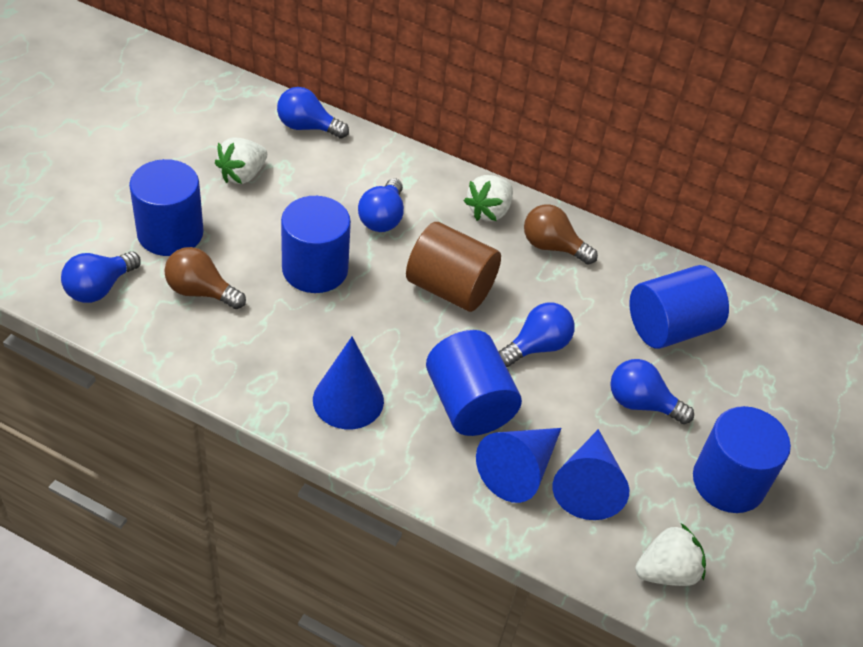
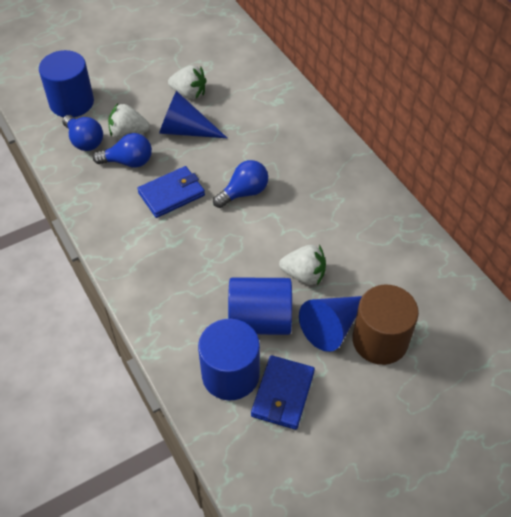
blue cone: 3 -> 2
blue cylinder: 5 -> 3
blue light bulb: 5 -> 3
blue wallet: 0 -> 2
brown light bulb: 2 -> 0

